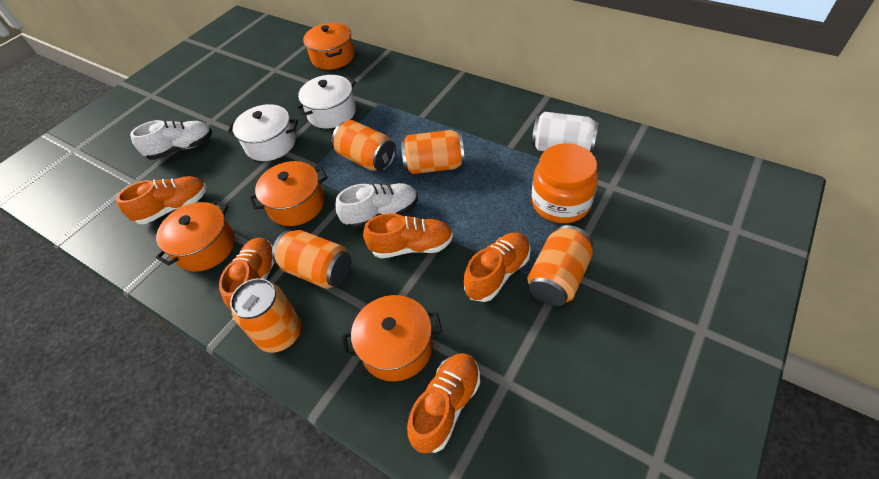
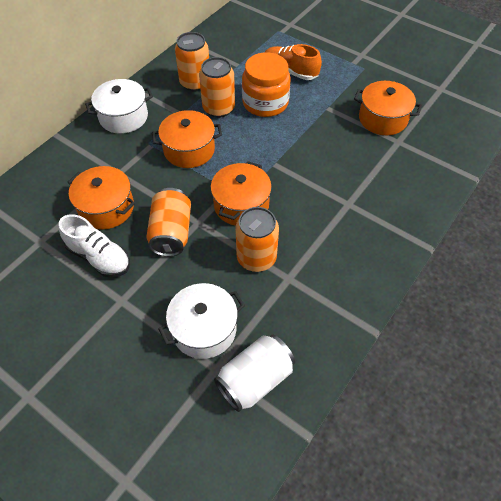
orange can: 5 -> 4
orange shoe: 5 -> 1
white shoe: 2 -> 1

